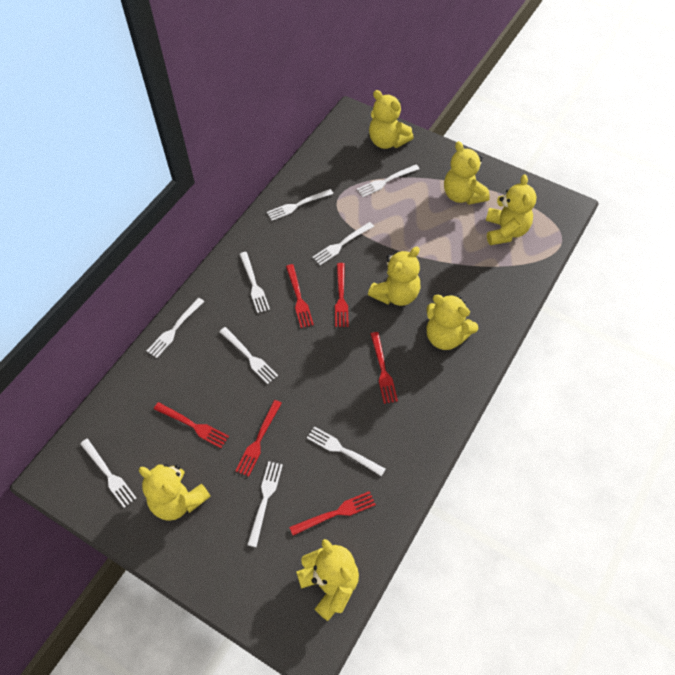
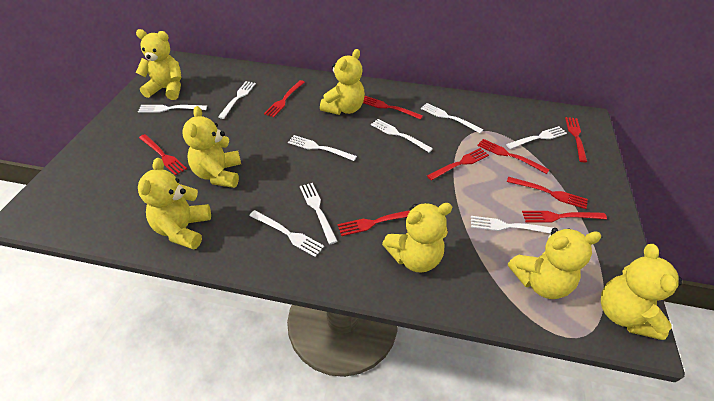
red fork: 6 -> 9

